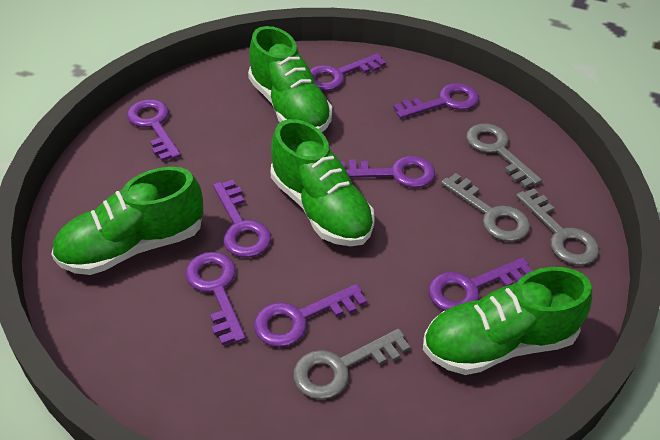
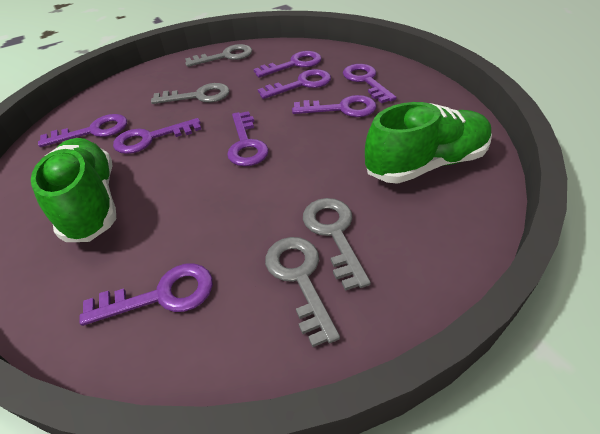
green shoe: 4 -> 2

